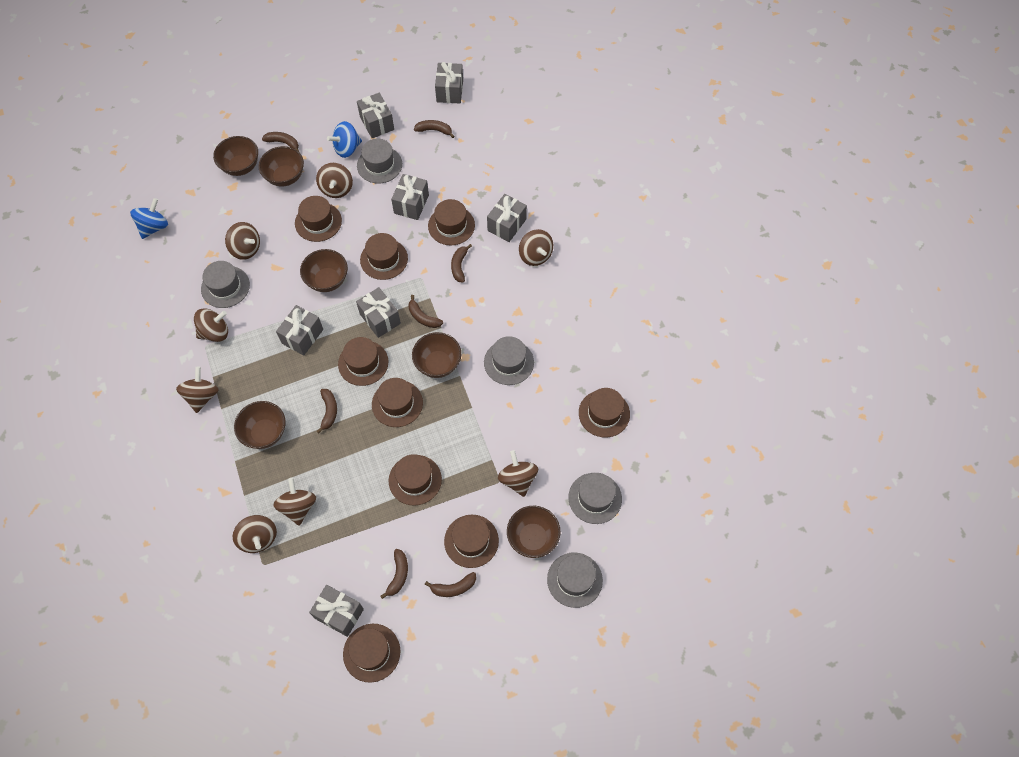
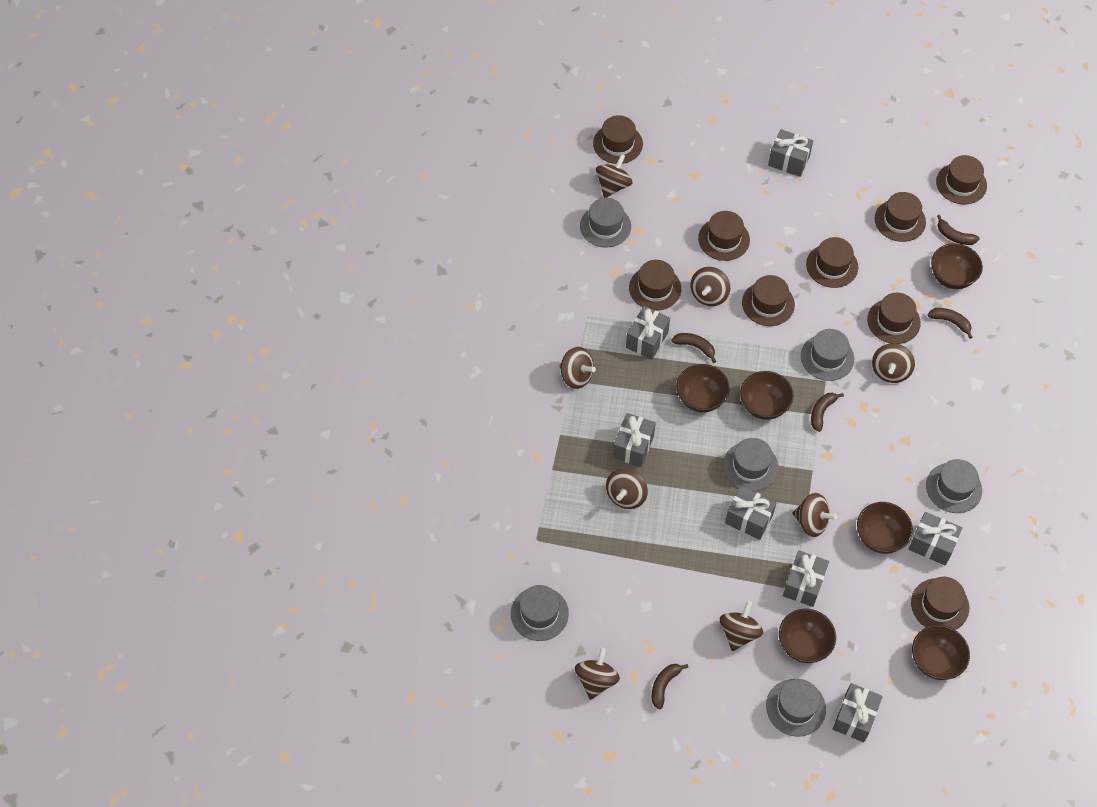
blue spinning top: 2 -> 0
brown banana: 7 -> 5
grey hat: 5 -> 6

